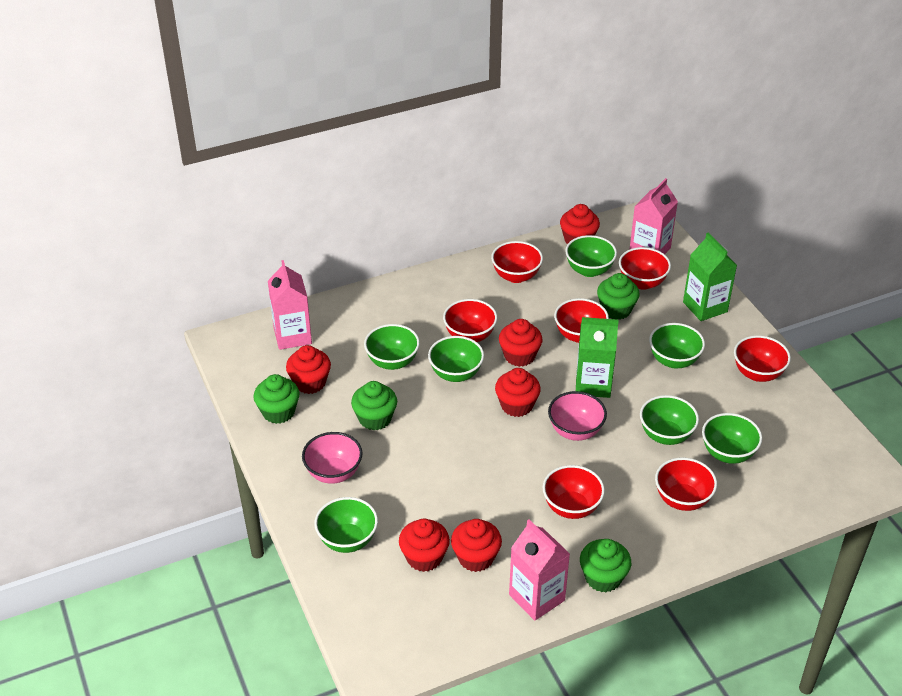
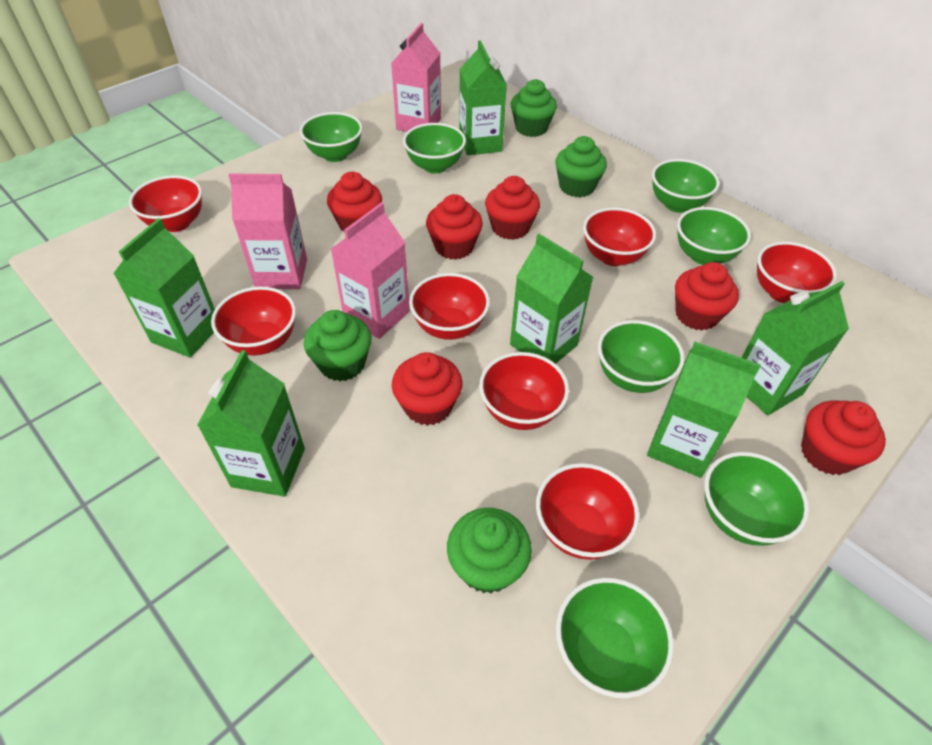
green carton: 2 -> 6
pink bowl: 2 -> 0

